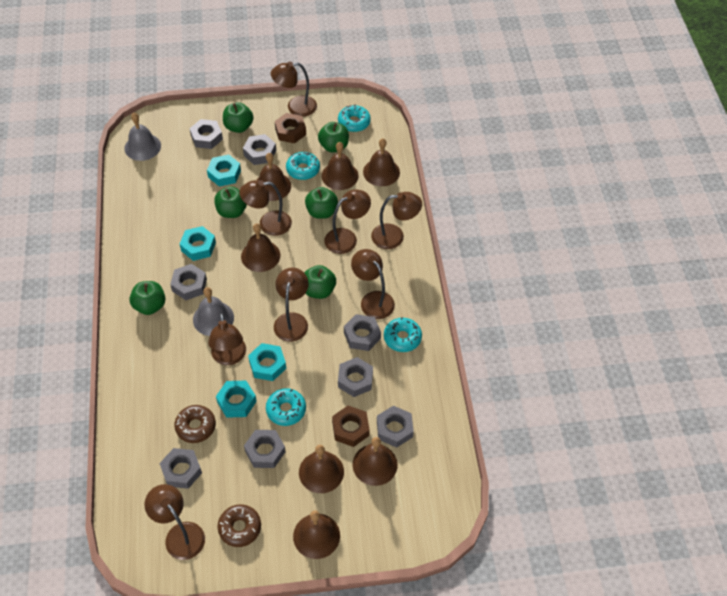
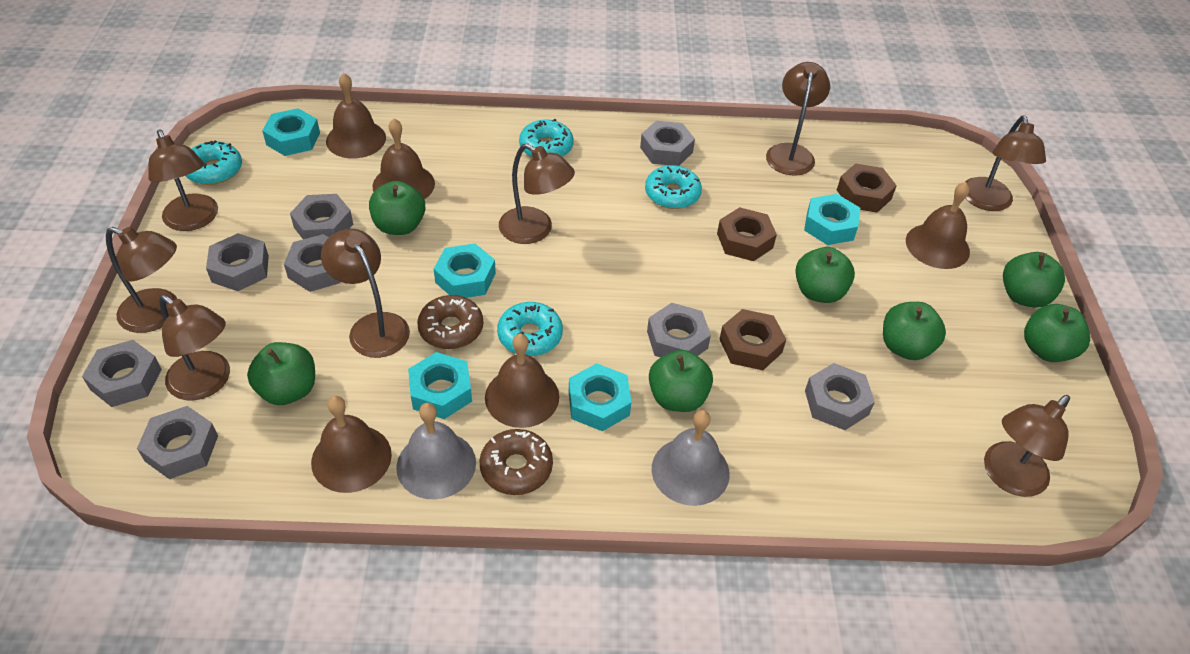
brown bell: 7 -> 5
brown nut: 2 -> 3
green apple: 6 -> 7
turquoise nut: 4 -> 5

